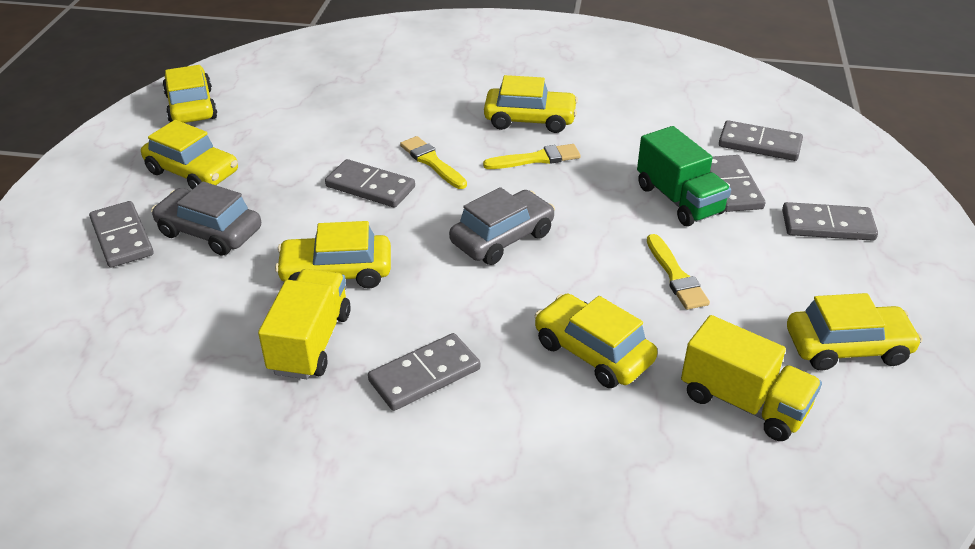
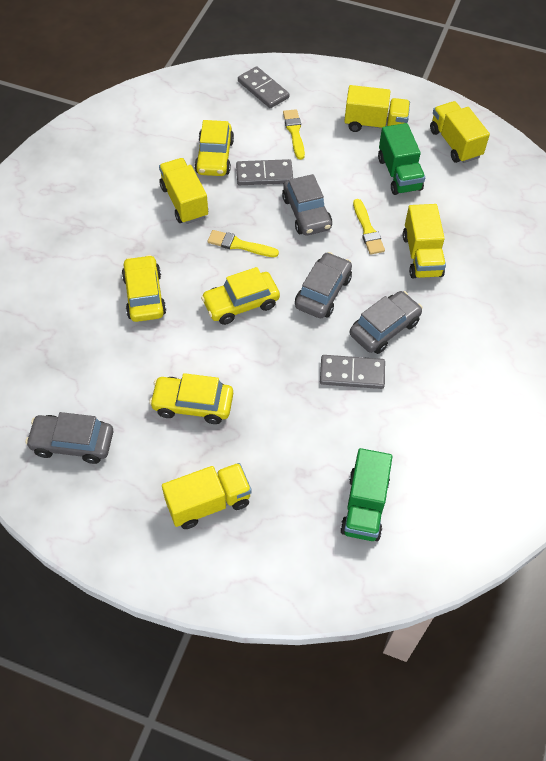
green truck: 1 -> 2
grey car: 2 -> 4
grey domino: 6 -> 3
yellow car: 6 -> 4
yellow truck: 2 -> 5

